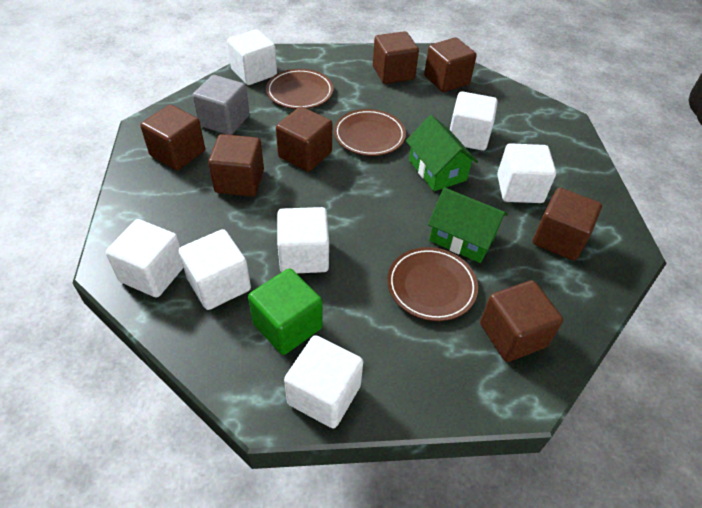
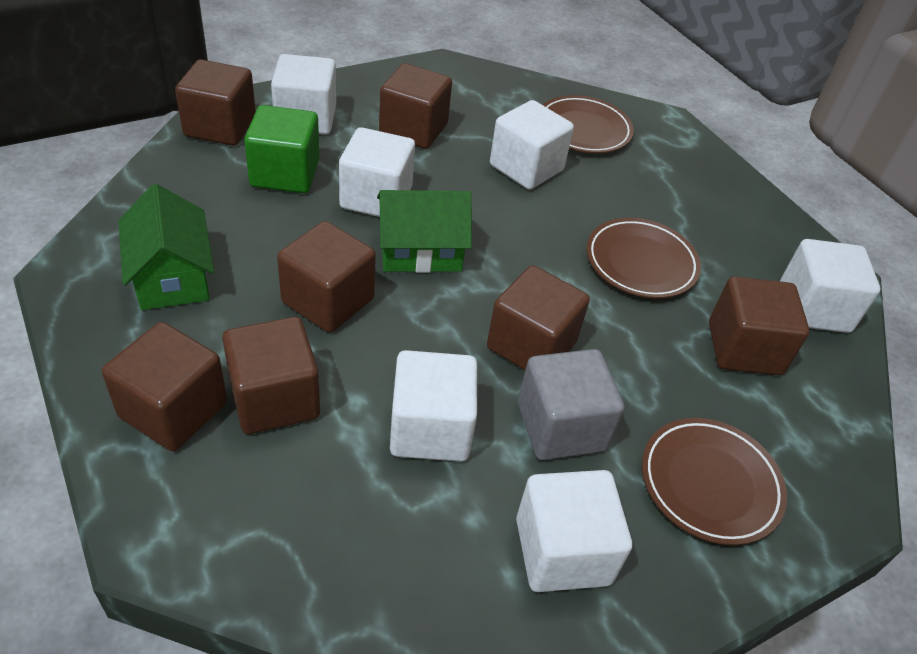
white cube: 7 -> 6

